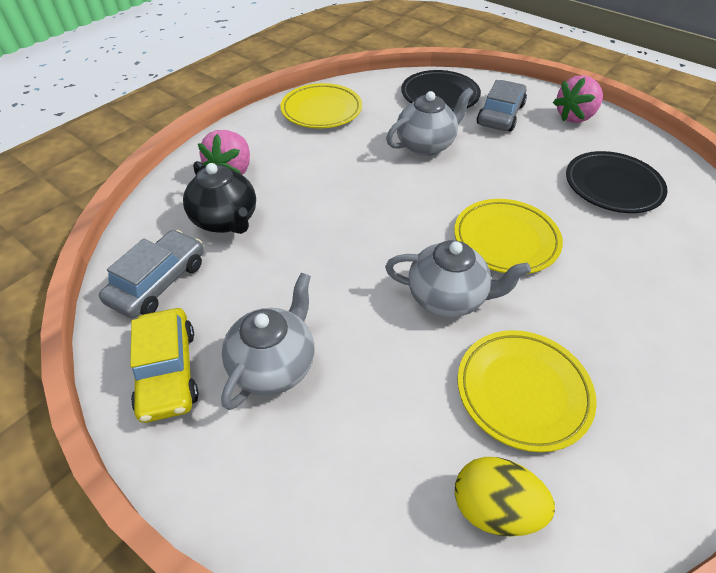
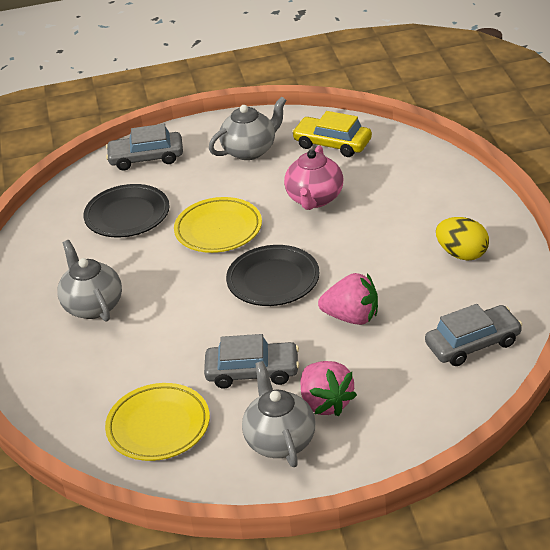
black teapot: 1 -> 0
grey car: 2 -> 3
pink teapot: 0 -> 1
yellow plate: 3 -> 2

